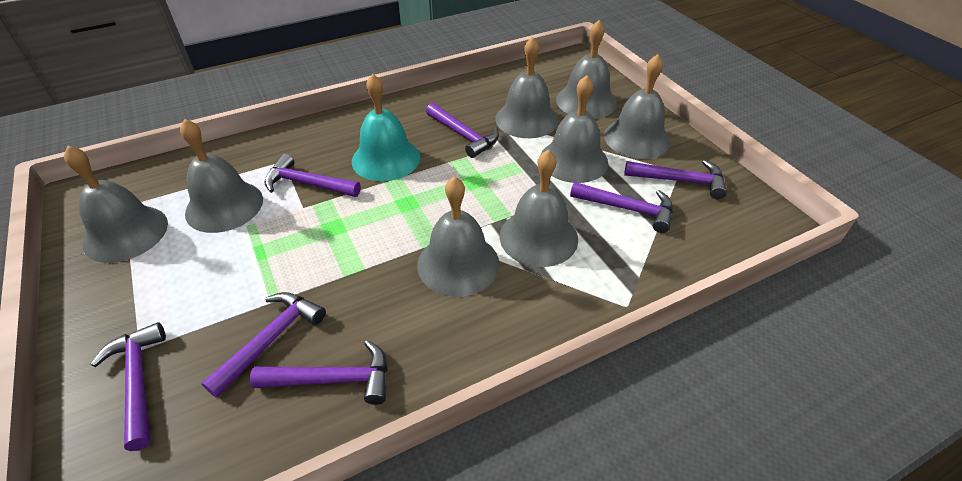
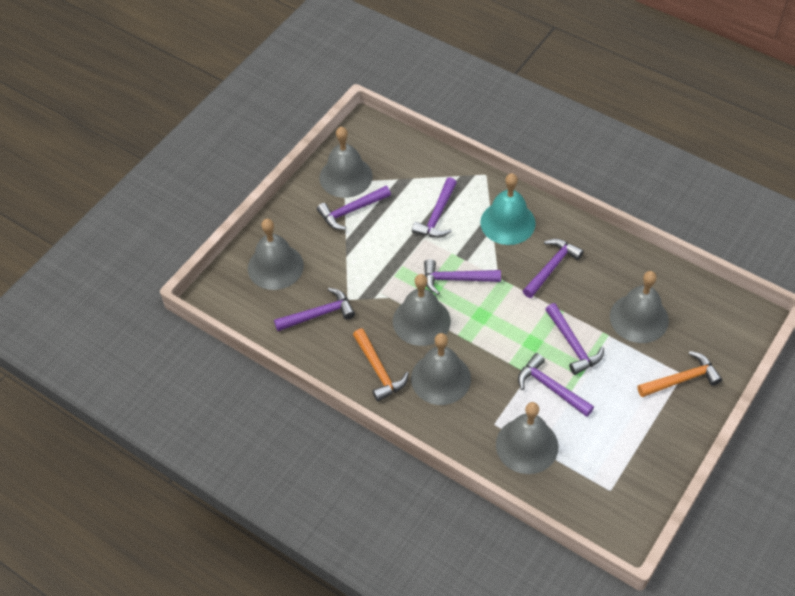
grey bell: 8 -> 6
orange hammer: 0 -> 2

